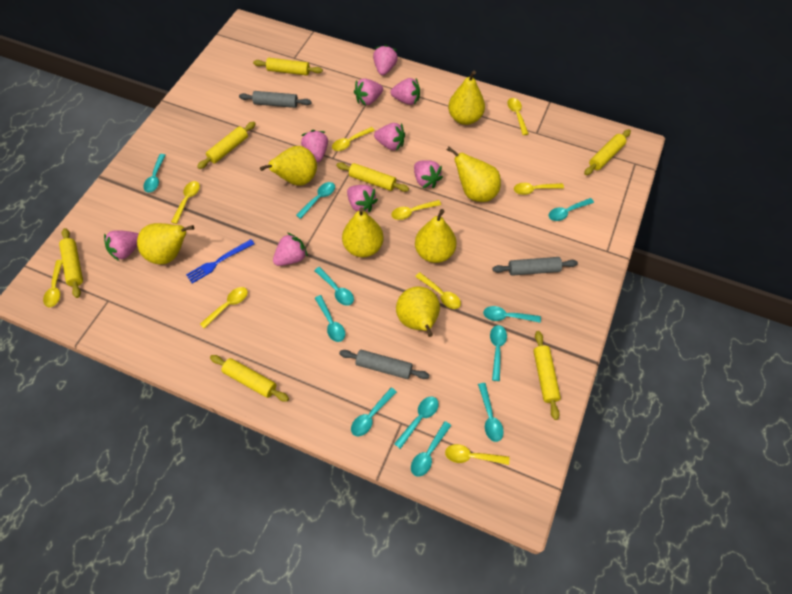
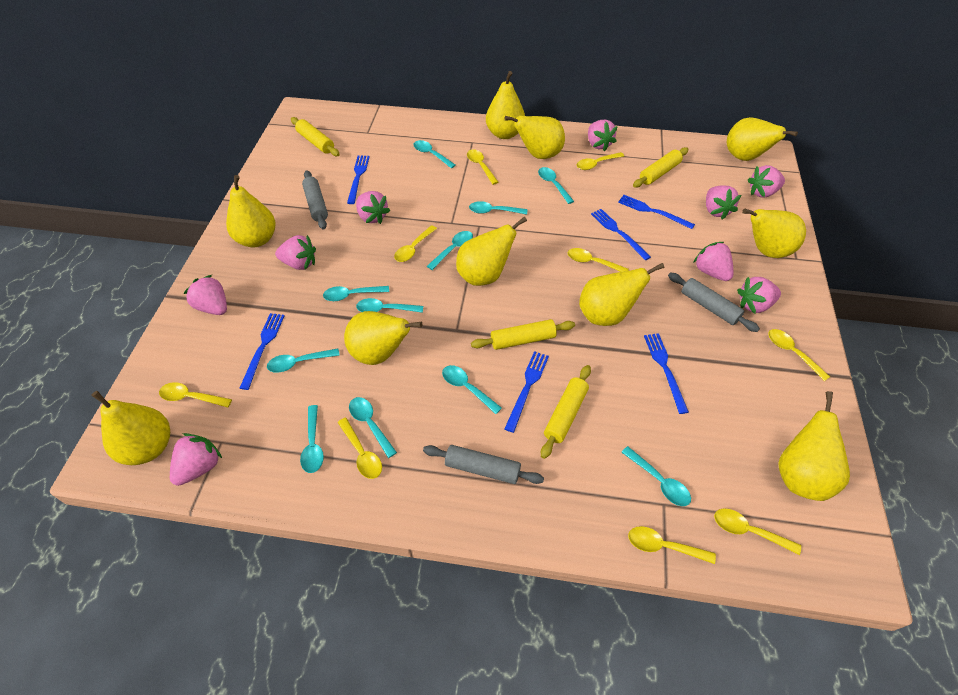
blue fork: 1 -> 6
yellow pear: 7 -> 10
yellow rolling pin: 7 -> 4

